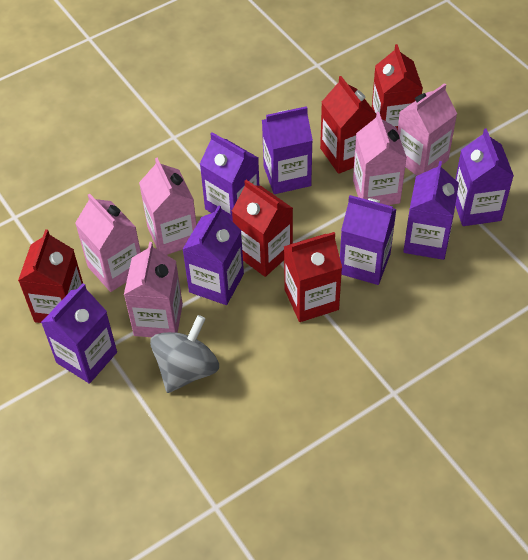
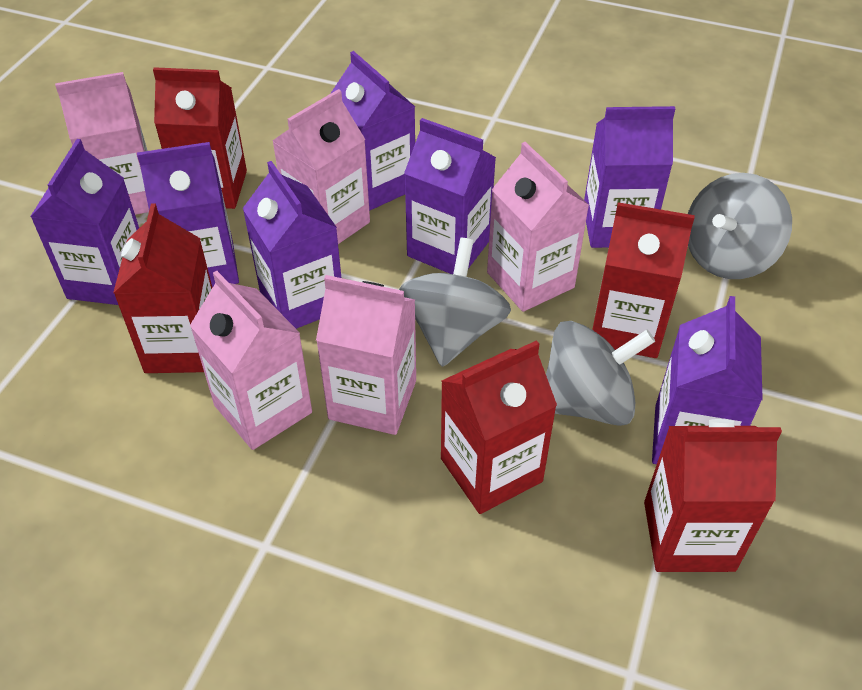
grey spinning top: 1 -> 3

